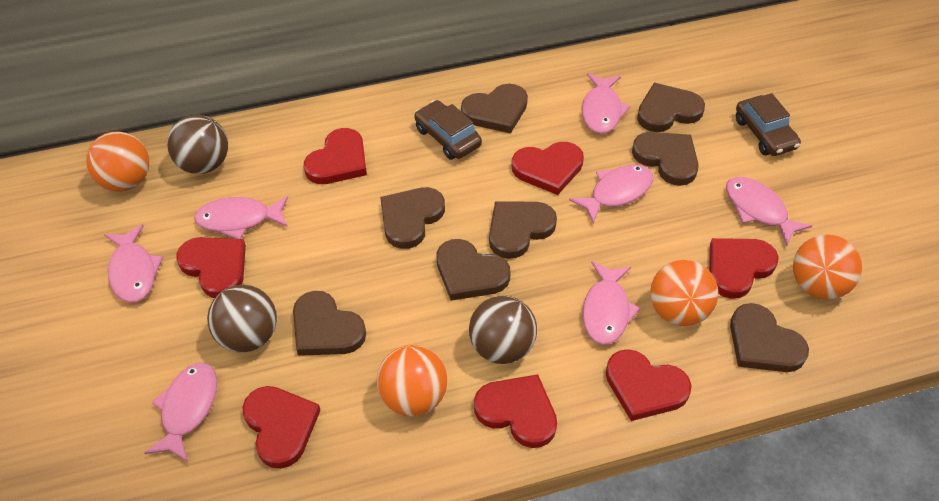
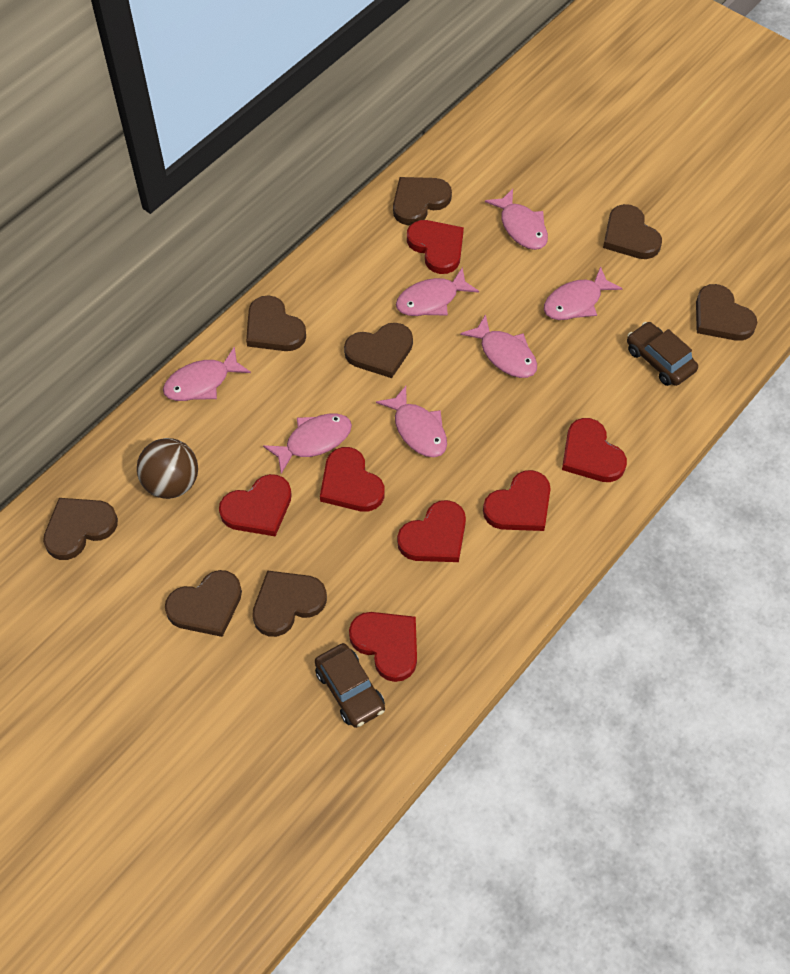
brown ball: 3 -> 1
orange ball: 4 -> 0

